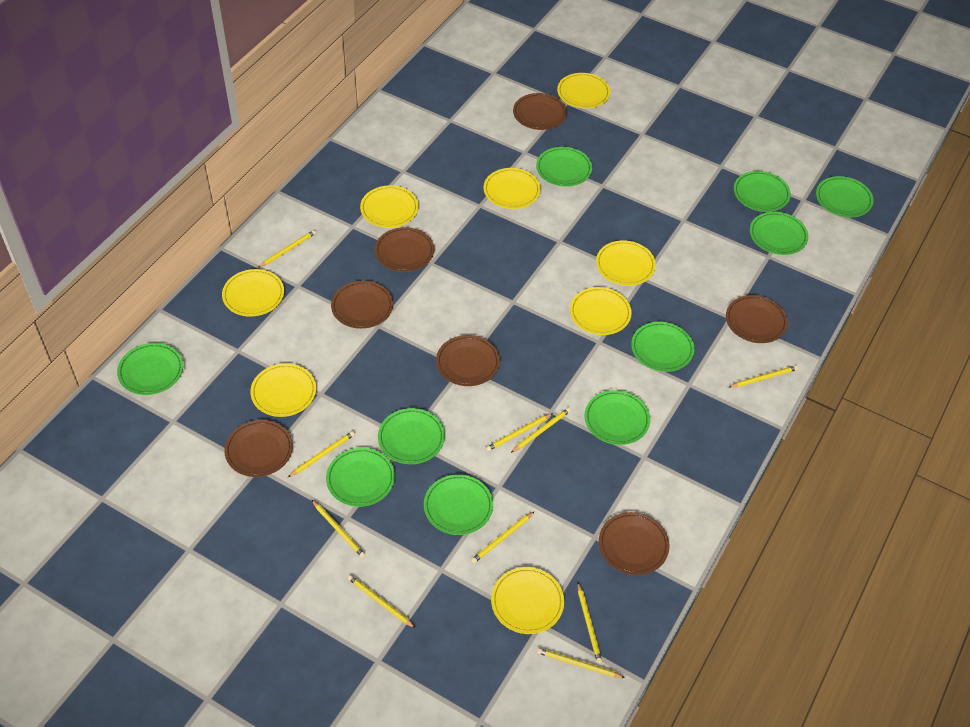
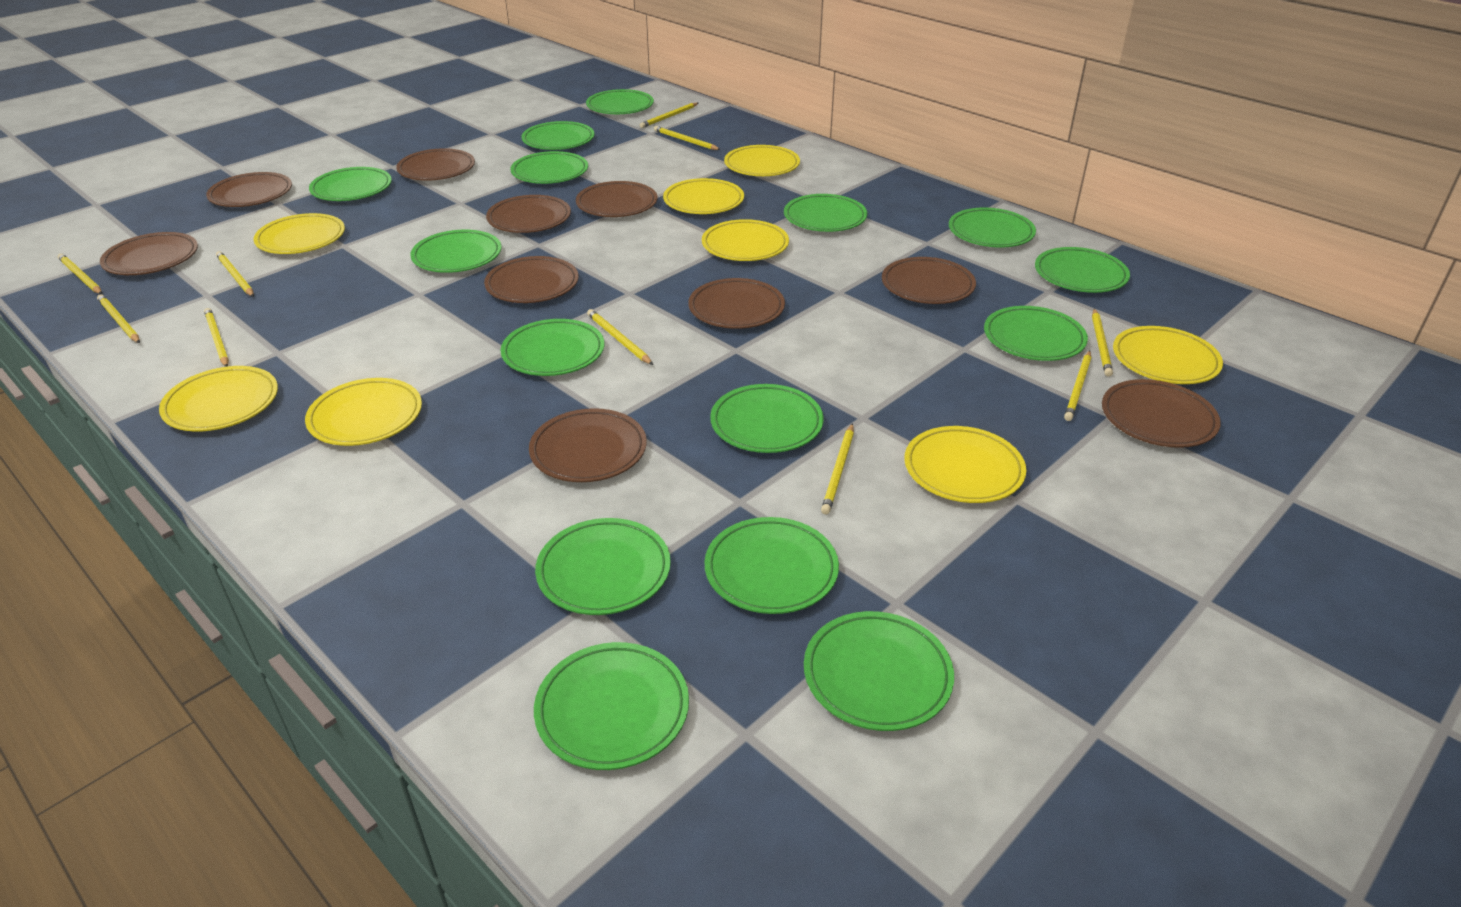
brown plate: 7 -> 10
green plate: 10 -> 15

